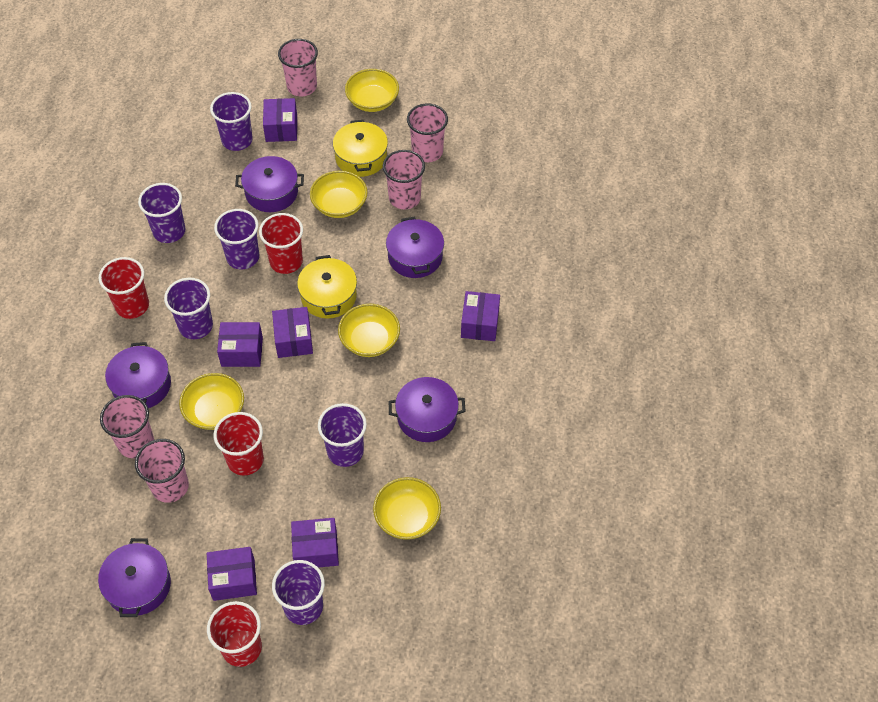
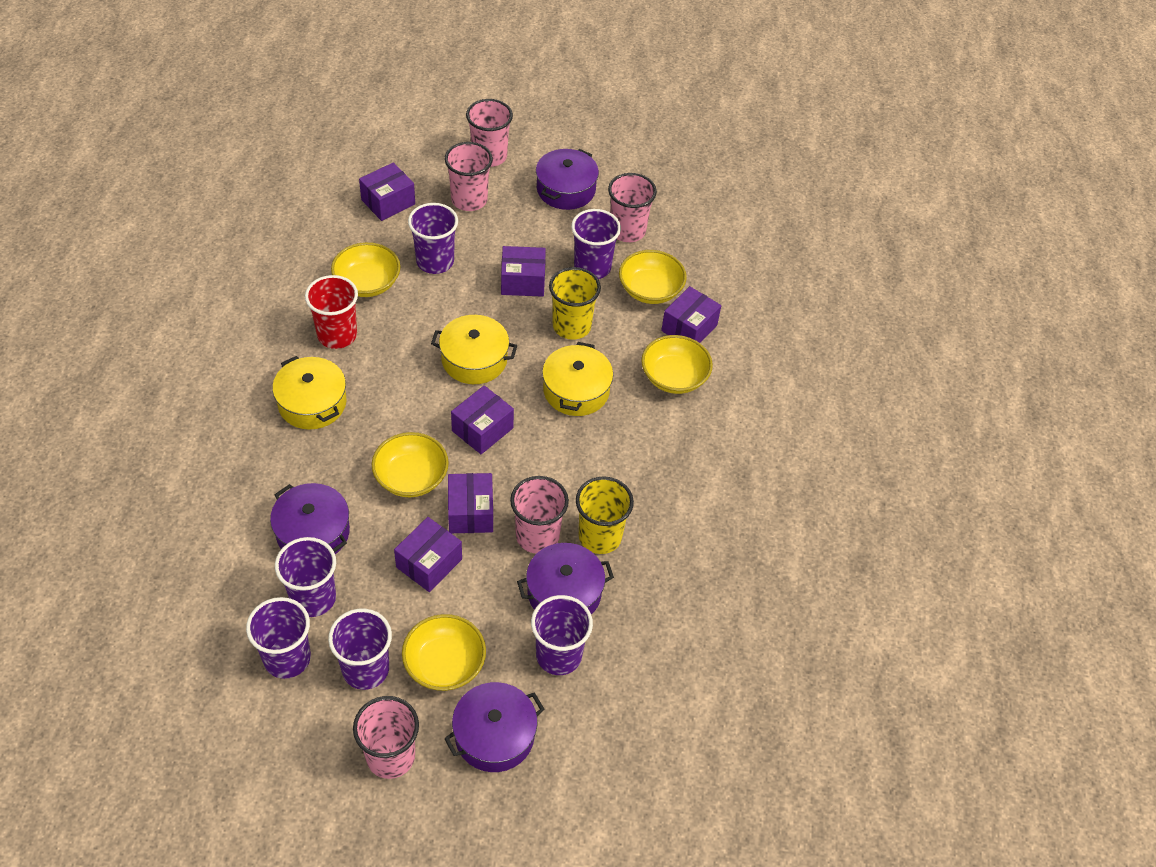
purple pot: 5 -> 4
red cup: 4 -> 1
yellow cup: 0 -> 2
yellow pot: 2 -> 3

